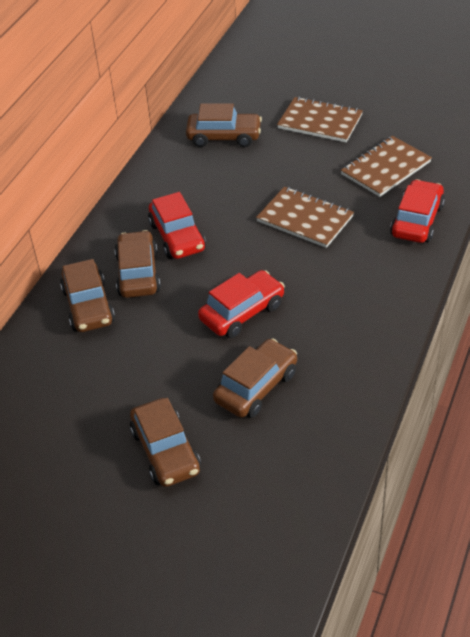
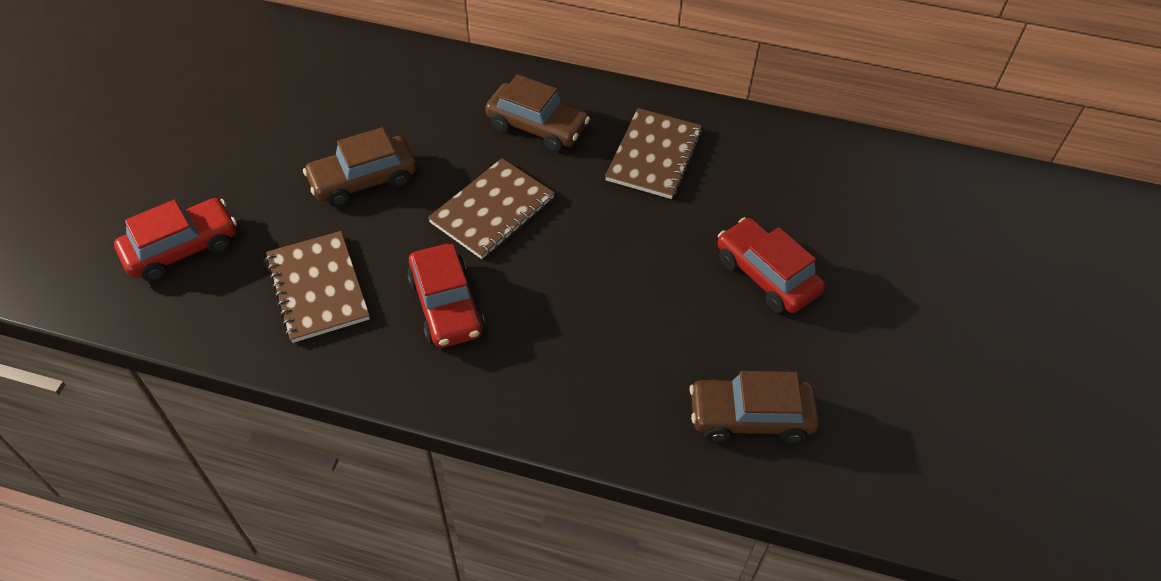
brown car: 5 -> 3

